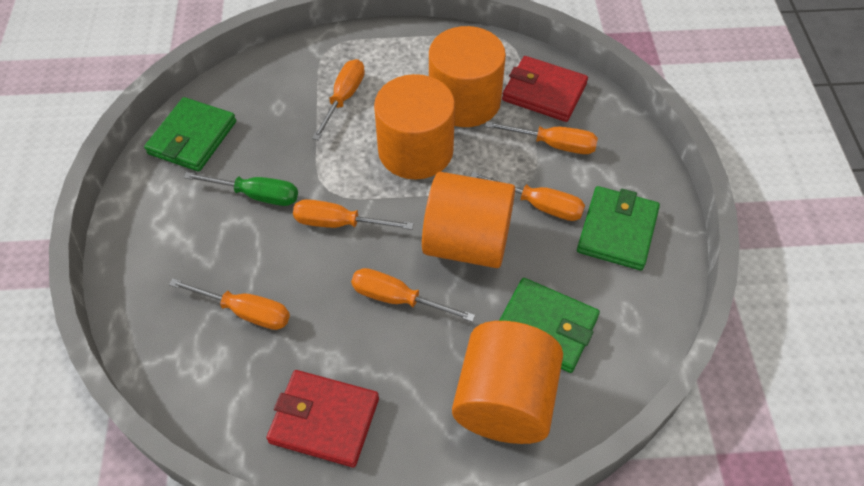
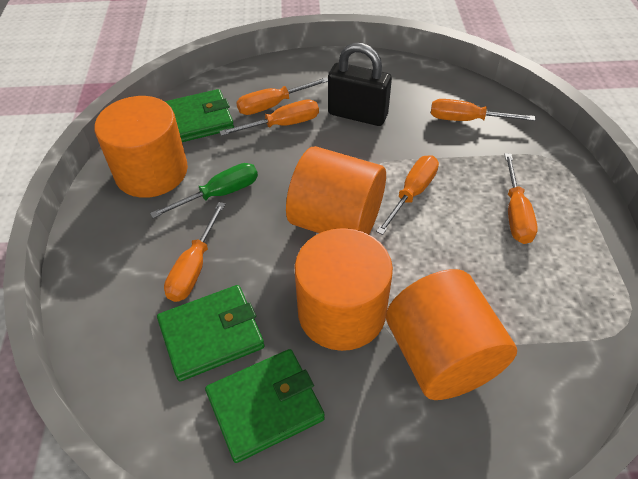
black padlock: 0 -> 1
red wallet: 2 -> 0

